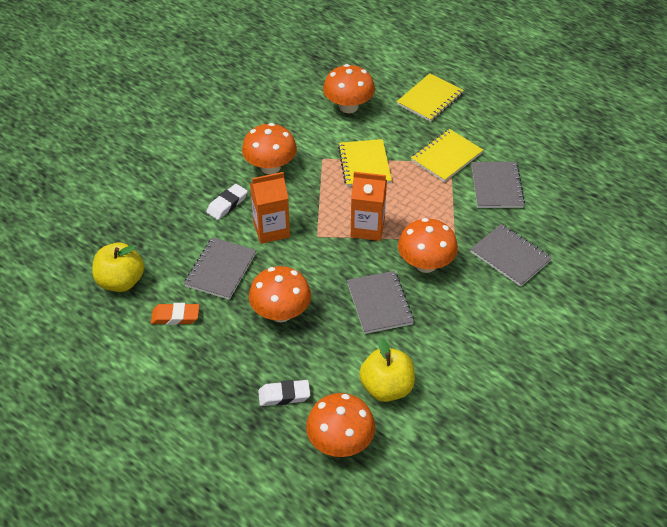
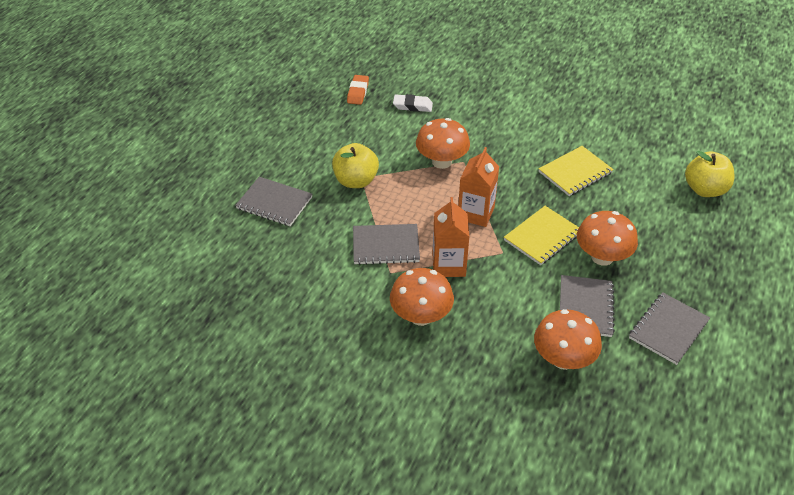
orange mushroom: 5 -> 4
white eraser: 2 -> 1
yellow notebook: 3 -> 2

